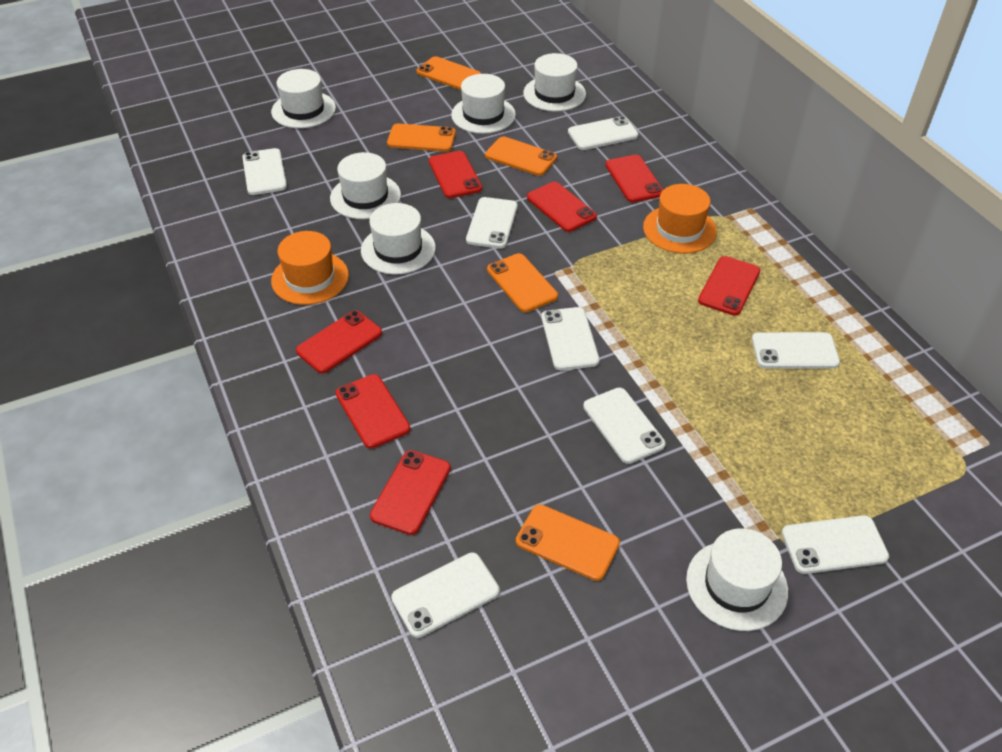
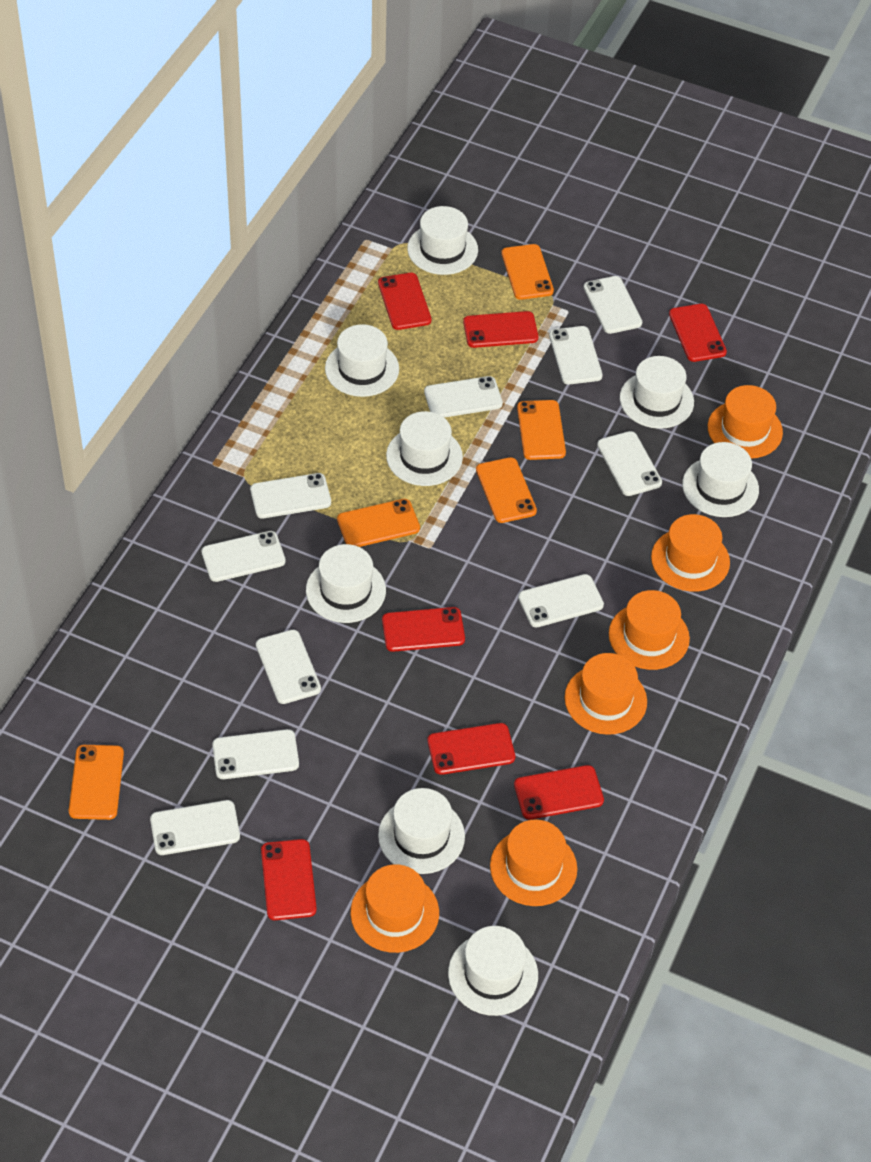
orange hat: 2 -> 6
white hat: 6 -> 8
white phone: 8 -> 10

